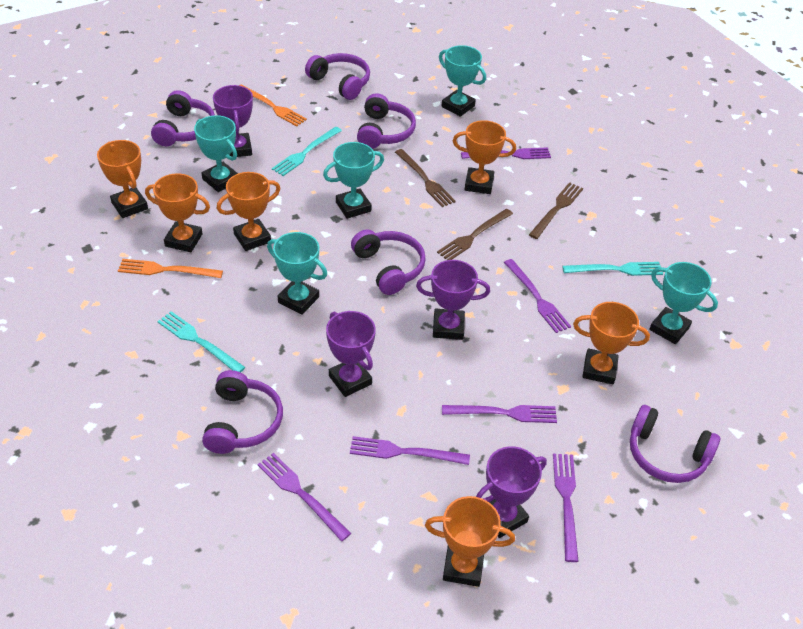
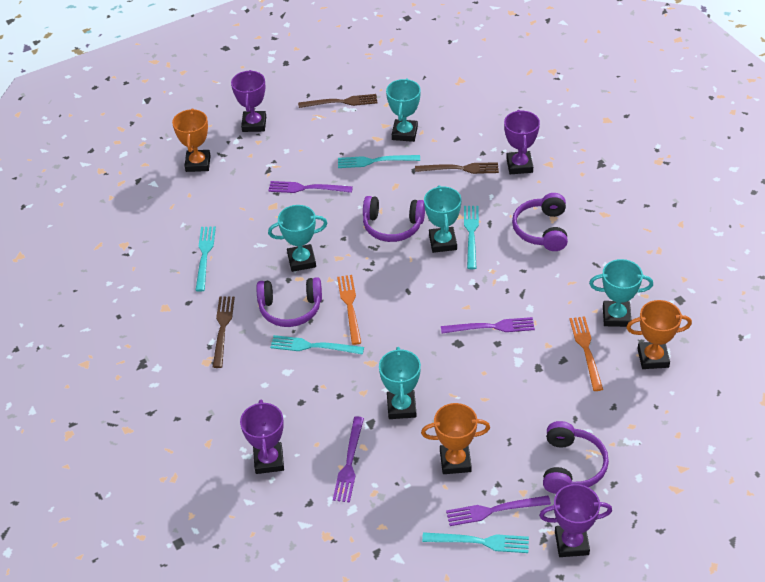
orange trophy: 6 -> 3
purple fork: 6 -> 4
purple headphones: 6 -> 4
turquoise fork: 3 -> 5

